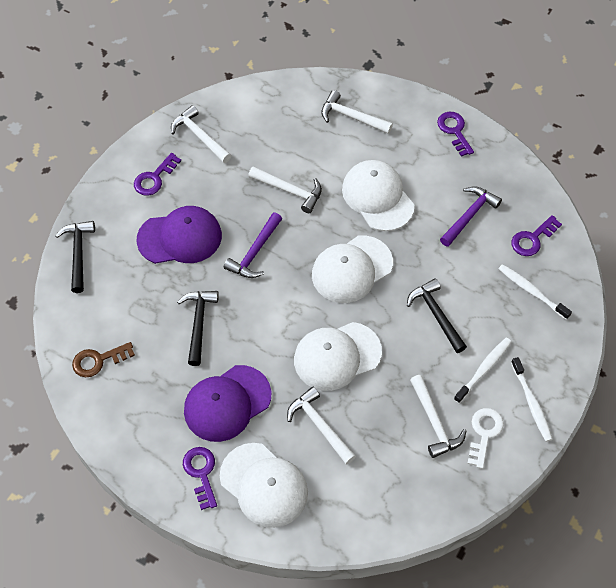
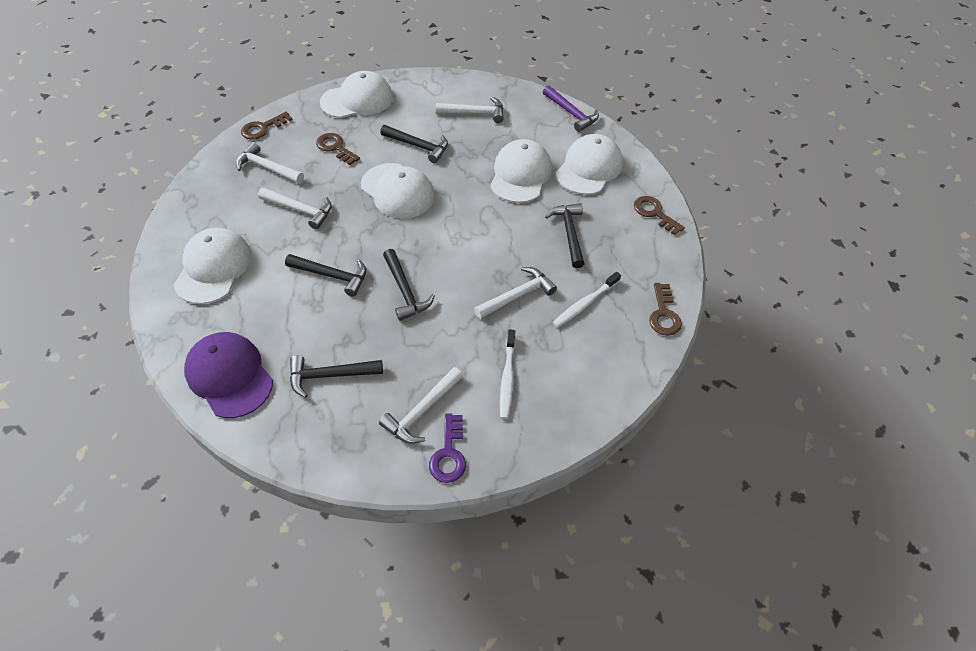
black hammer: 3 -> 5
brown key: 1 -> 4
purple cap: 2 -> 1
purple hammer: 2 -> 1
purple key: 4 -> 1
white cap: 4 -> 5
white key: 1 -> 0
white toothbrush: 3 -> 2

